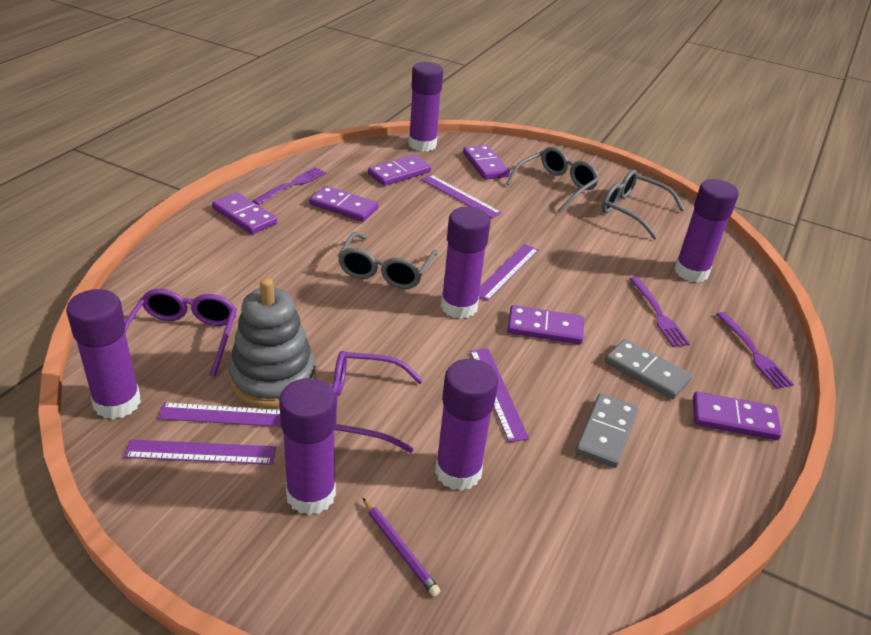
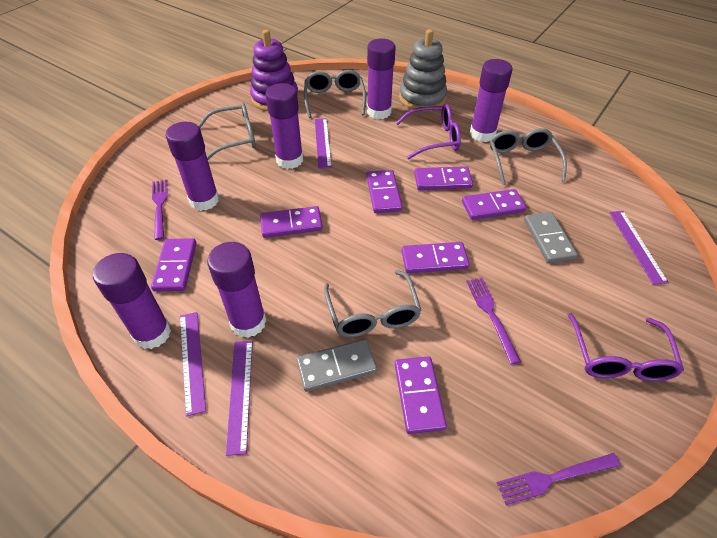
grey glasses: 3 -> 4
purple domino: 6 -> 7
purple pencil: 1 -> 0
purple ruler: 5 -> 4
purple stacking toy: 0 -> 1

